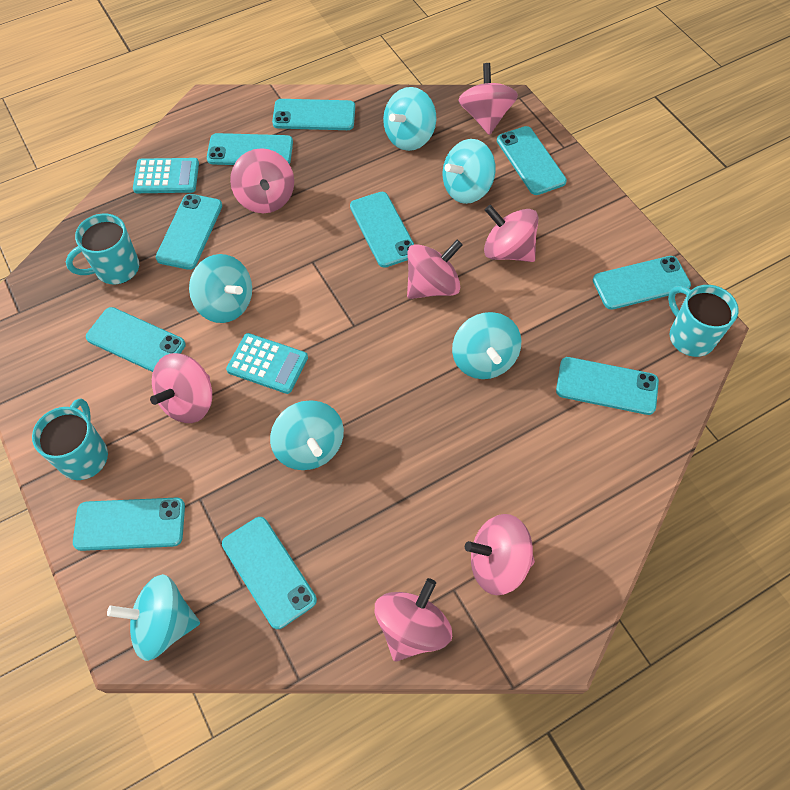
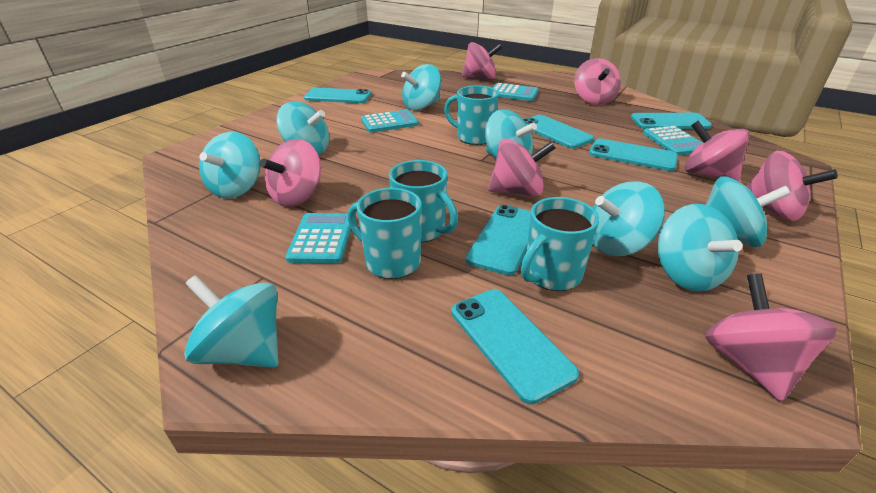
turquoise calculator: 2 -> 4
turquoise mug: 3 -> 4
turquoise phone: 10 -> 6
turquoise spinning top: 6 -> 8

